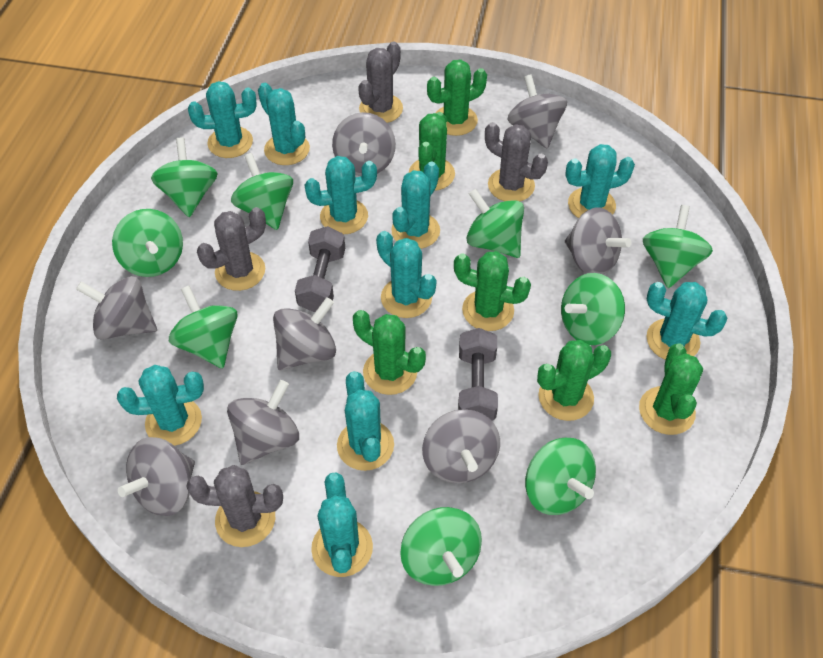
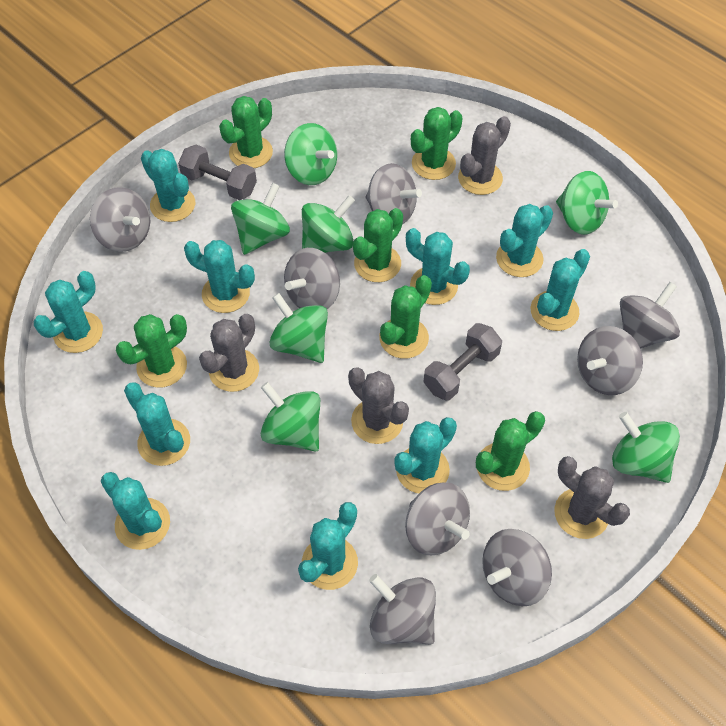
green spinning top: 9 -> 7

